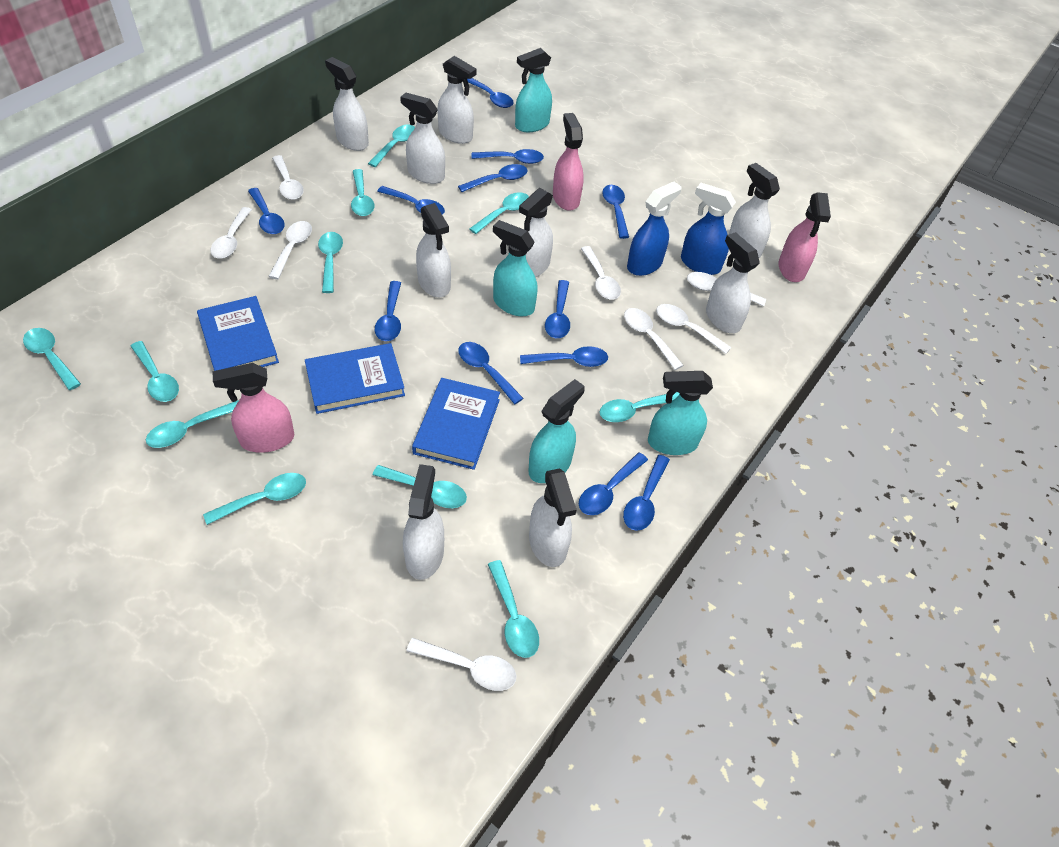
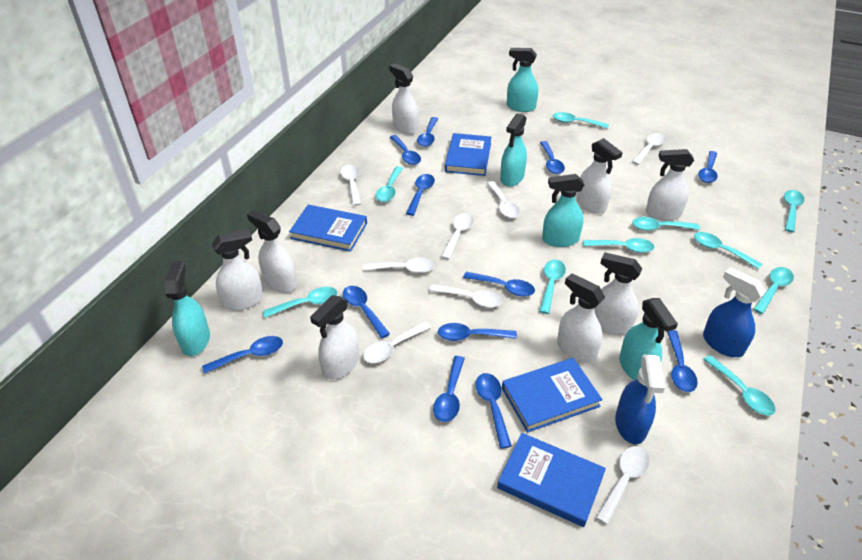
blue book: 3 -> 4
pink spray bottle: 3 -> 0
turquoise spoon: 11 -> 10
turquoise spray bottle: 4 -> 5
white spray bottle: 9 -> 8

